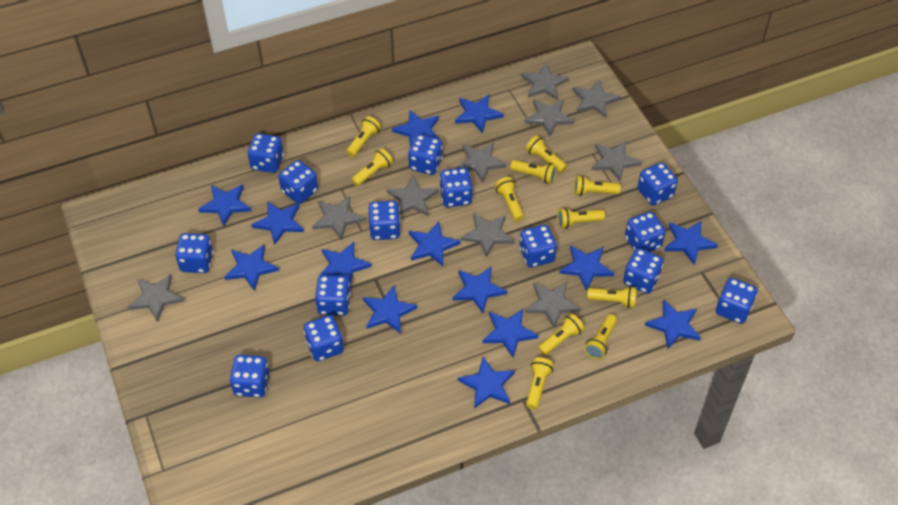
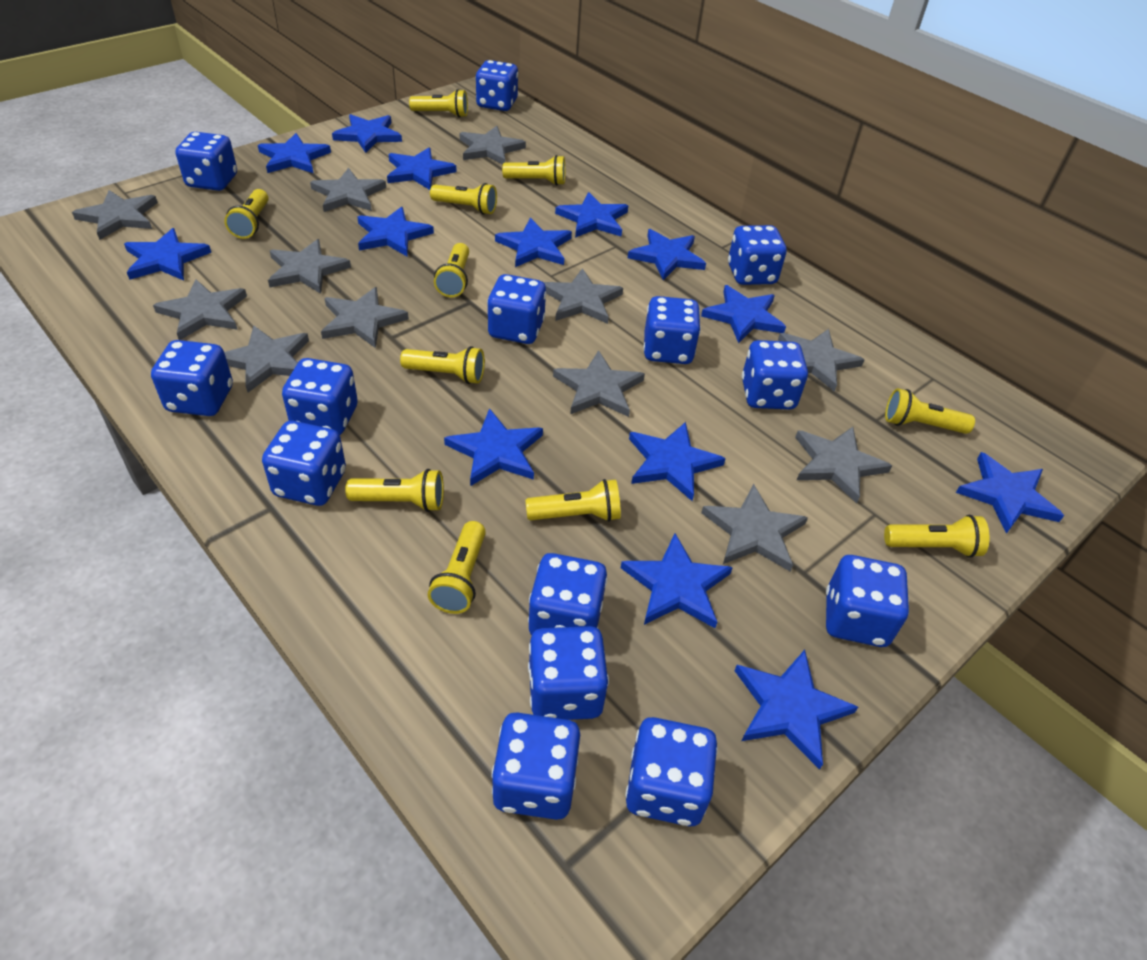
grey star: 10 -> 12

